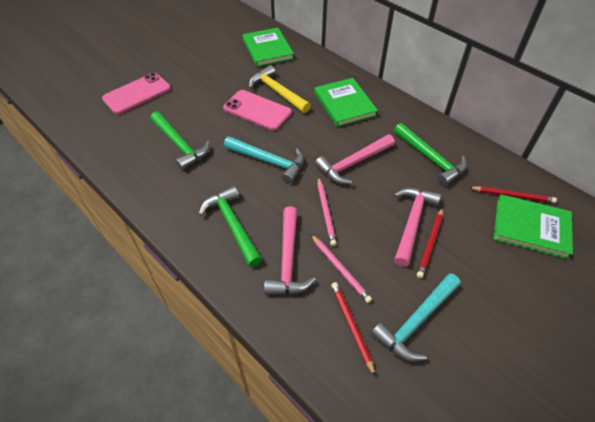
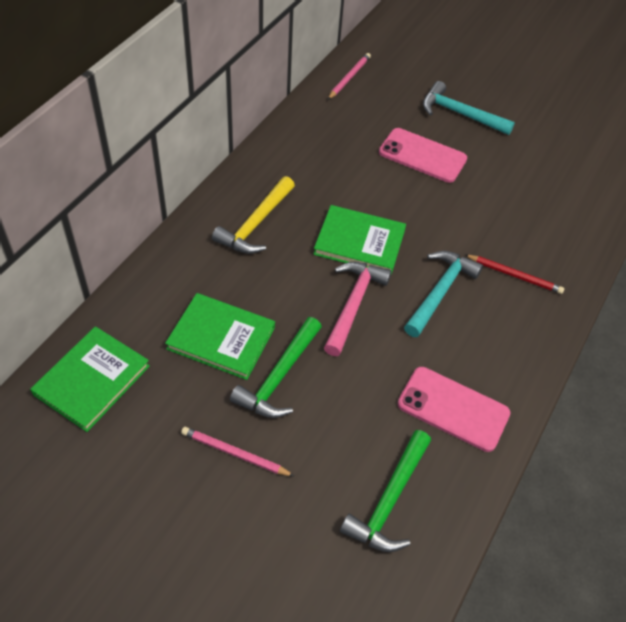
green hammer: 3 -> 2
pink hammer: 3 -> 1
red pencil: 3 -> 1

